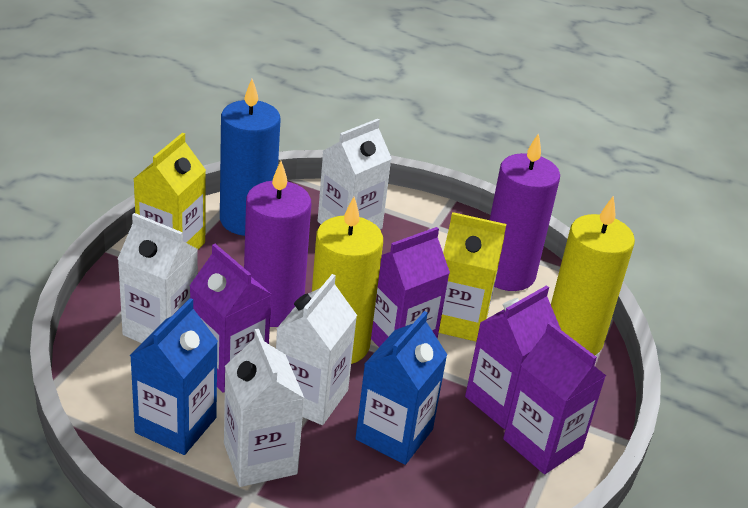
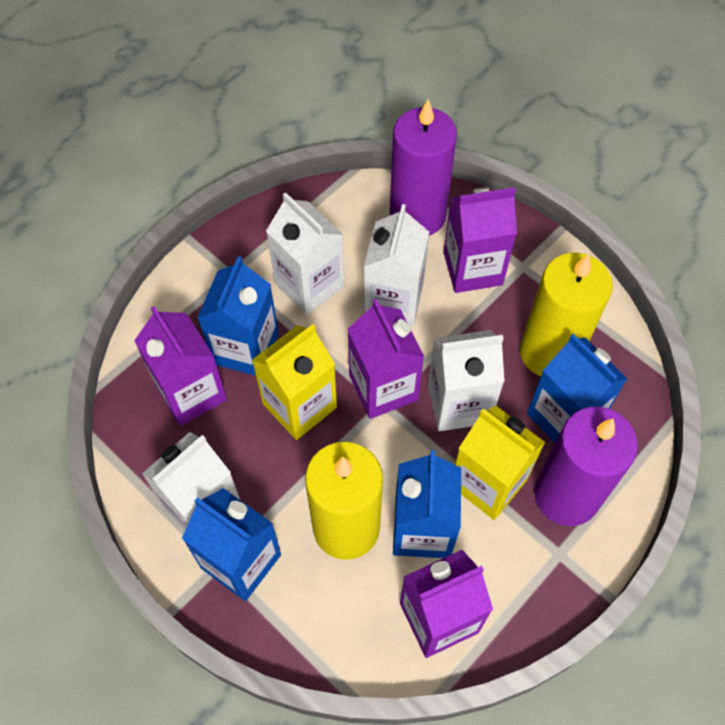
blue candle: 1 -> 0
blue carton: 2 -> 4

